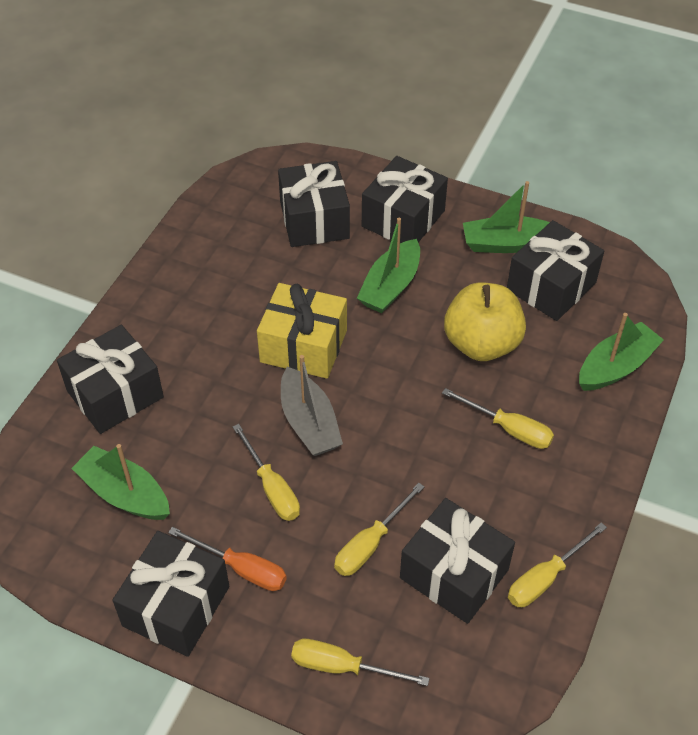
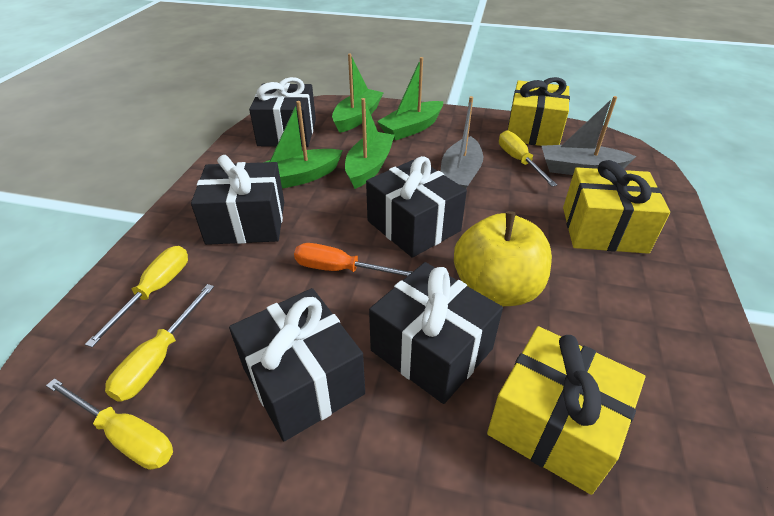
black gift: 6 -> 5
grey boat: 1 -> 2
yellow gift: 1 -> 3
yellow screwdriver: 5 -> 4

